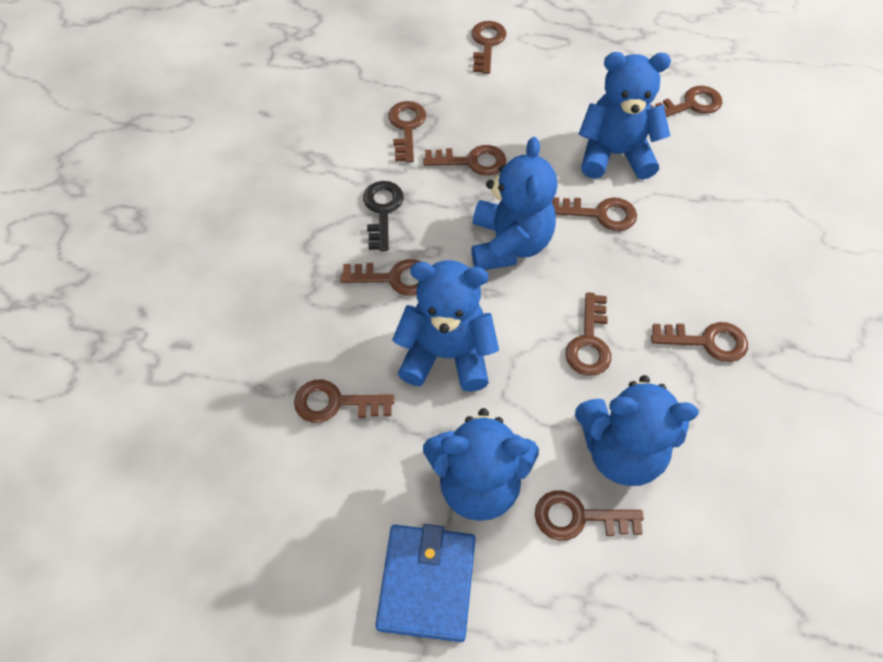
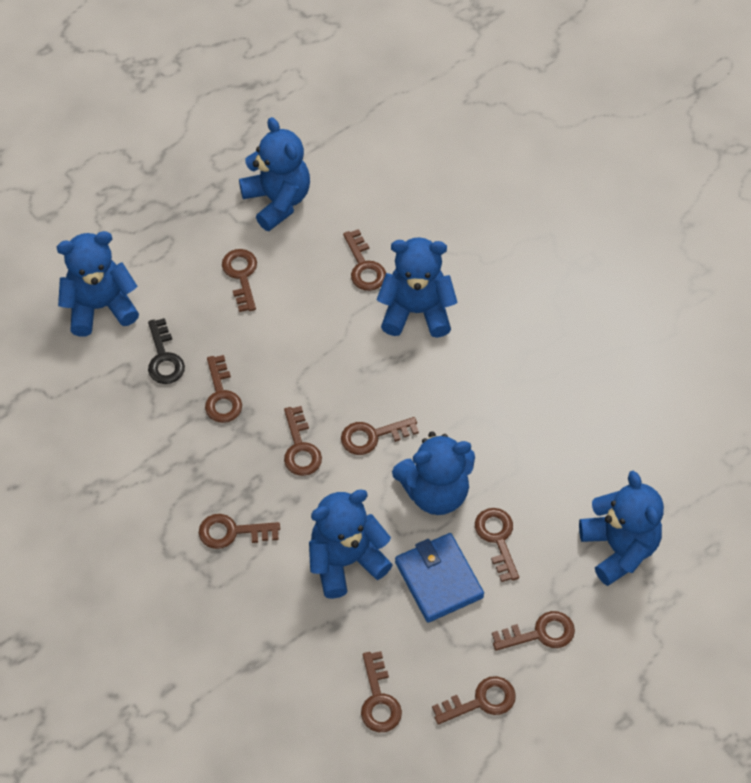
blue teddy bear: 5 -> 6

